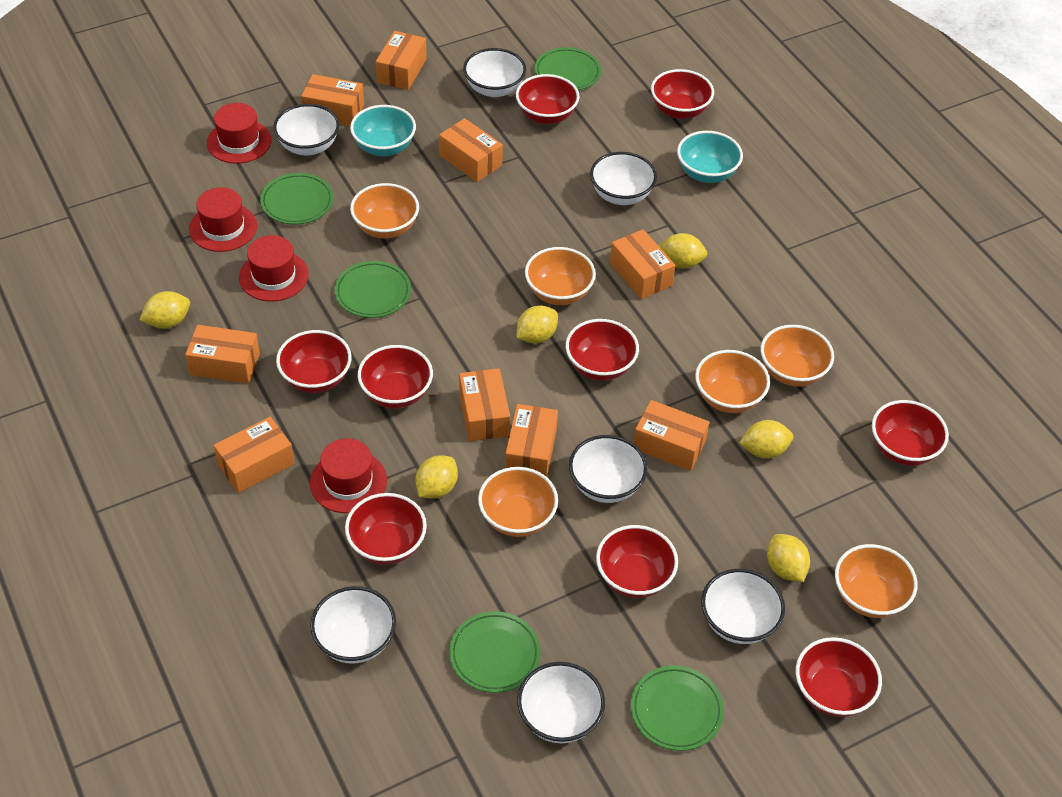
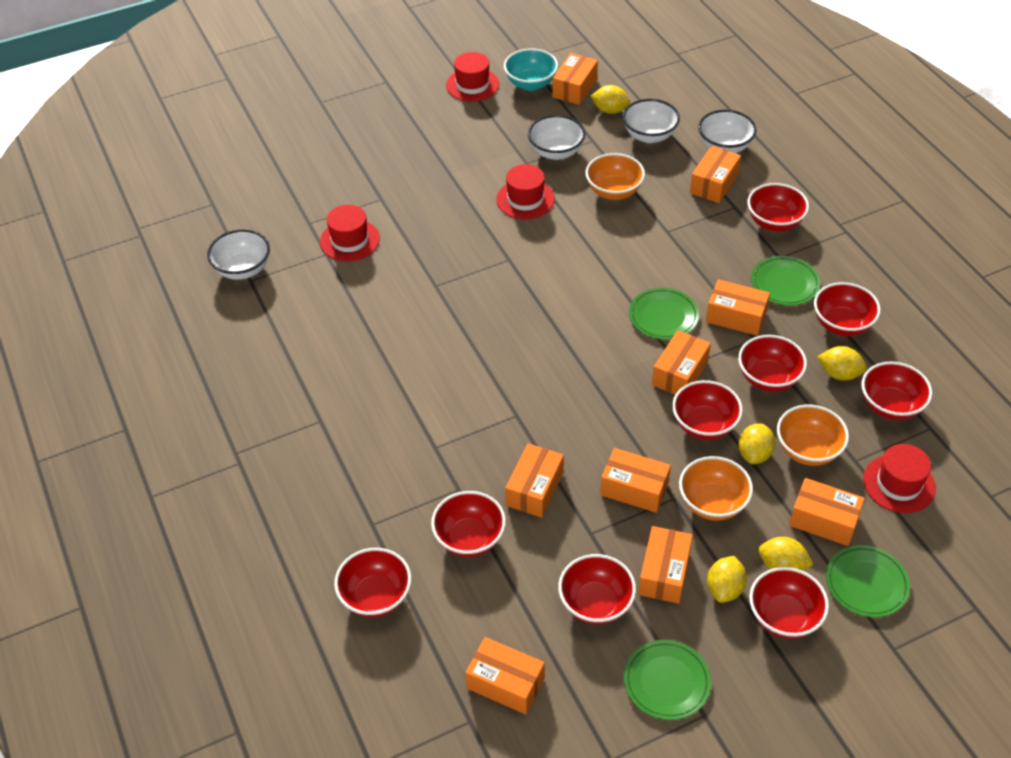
green plate: 5 -> 4
orange bowl: 6 -> 3
turquoise bowl: 2 -> 1
white bowl: 7 -> 4
yellow lemon: 6 -> 5

